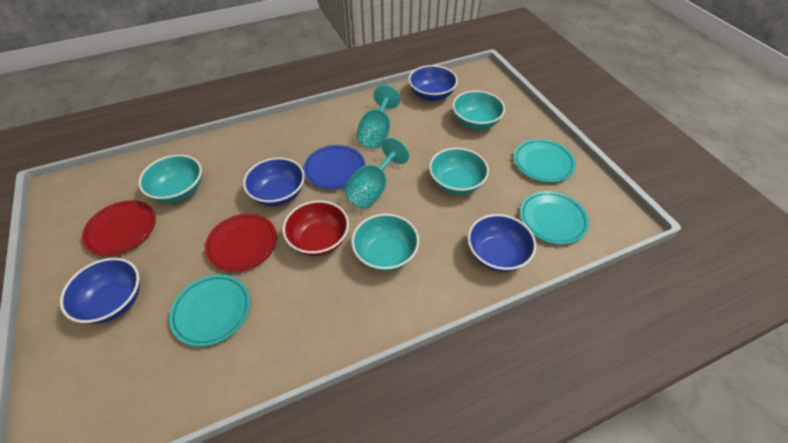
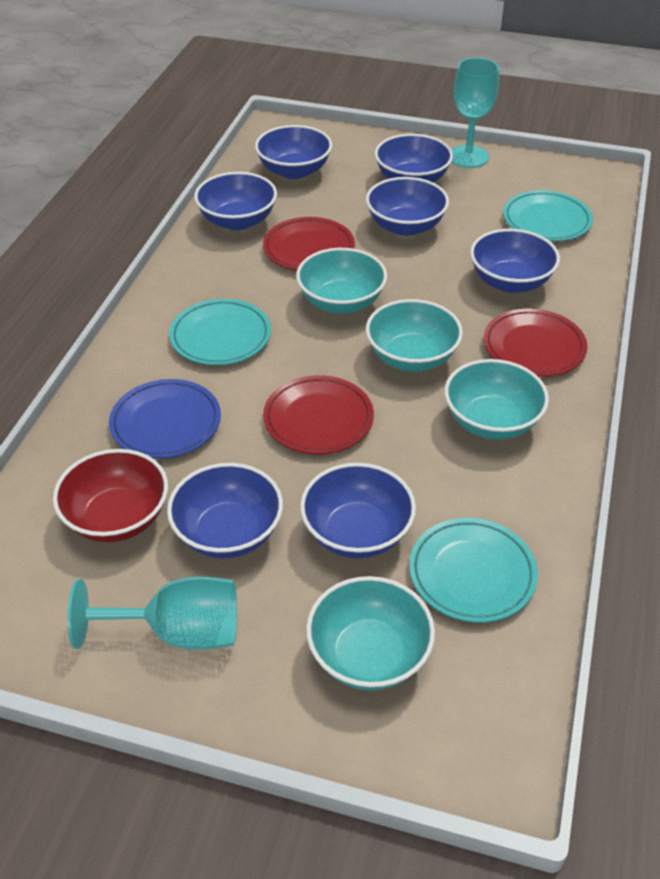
blue bowl: 4 -> 7
red plate: 2 -> 3

